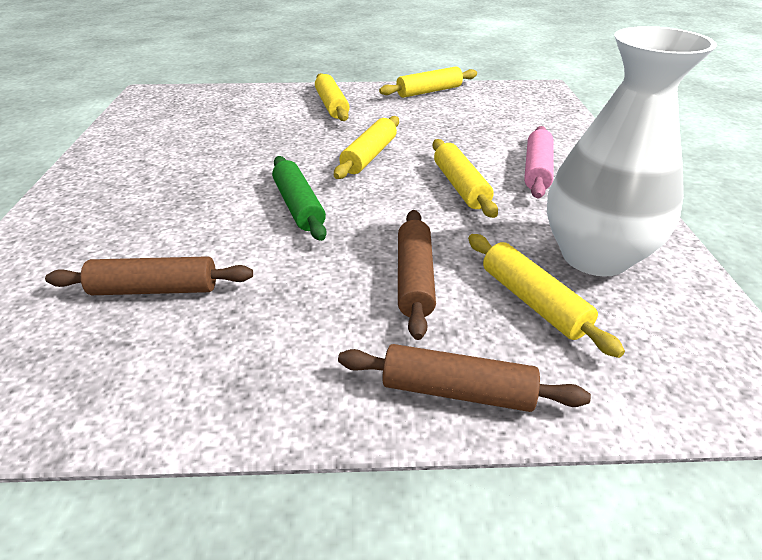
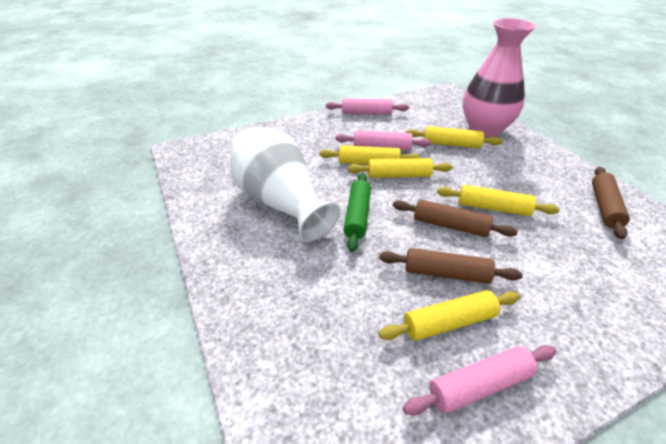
pink rolling pin: 1 -> 3
pink vase: 0 -> 1

